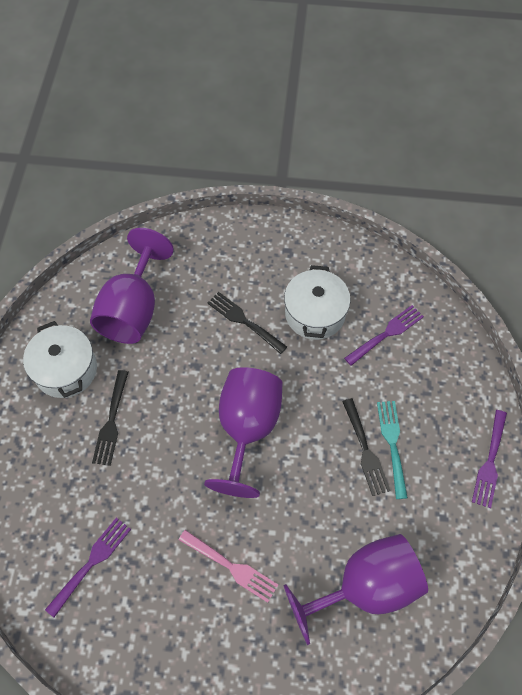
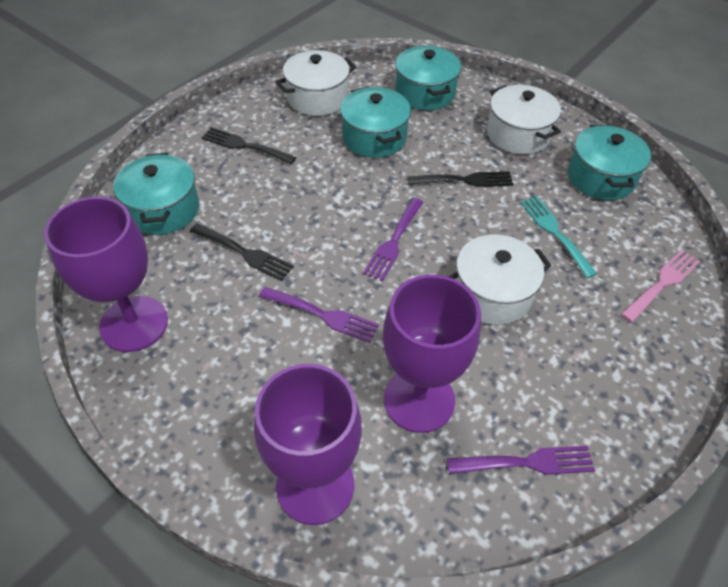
turquoise pot: 0 -> 4
white pot: 2 -> 3

